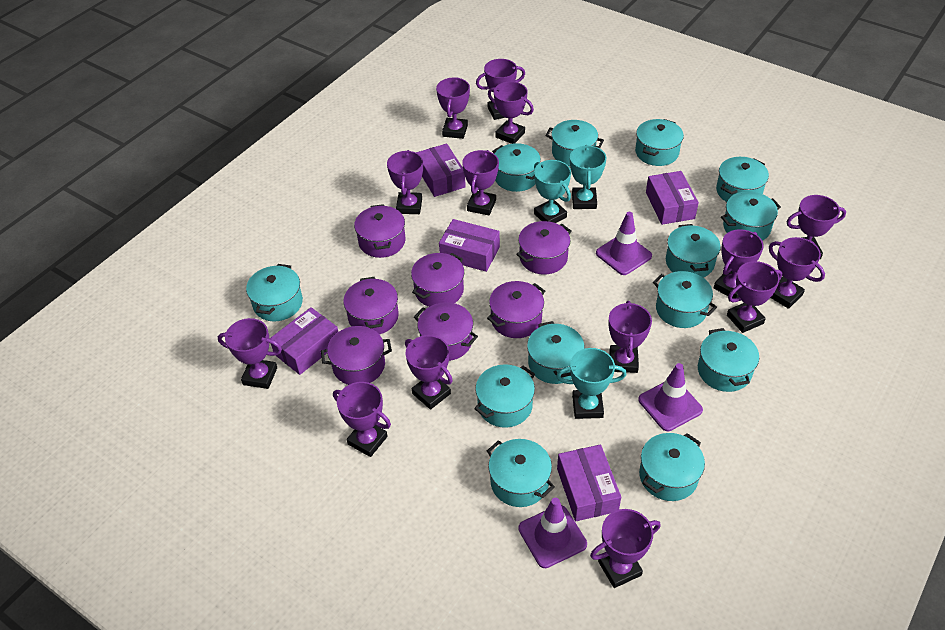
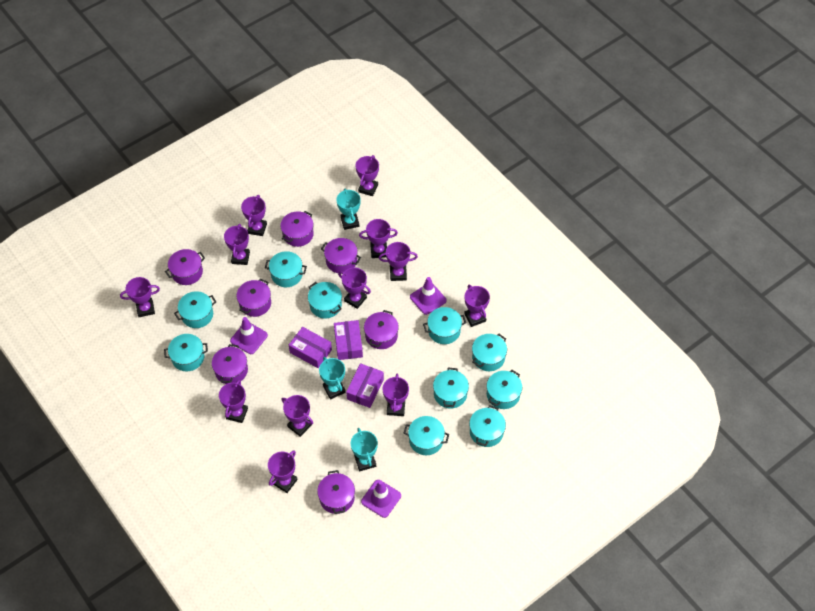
purple box: 5 -> 3
purple trophy: 14 -> 12
turquoise pot: 13 -> 10

